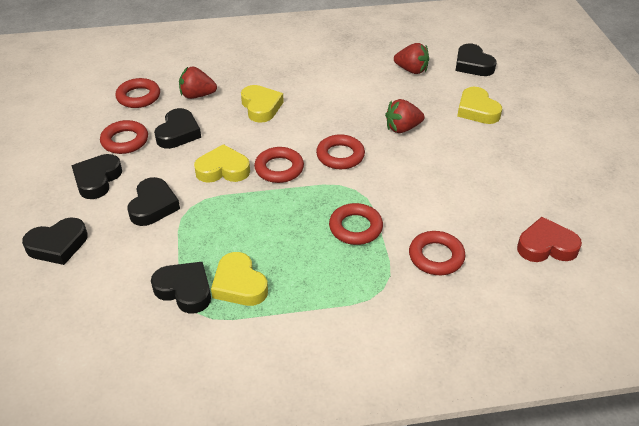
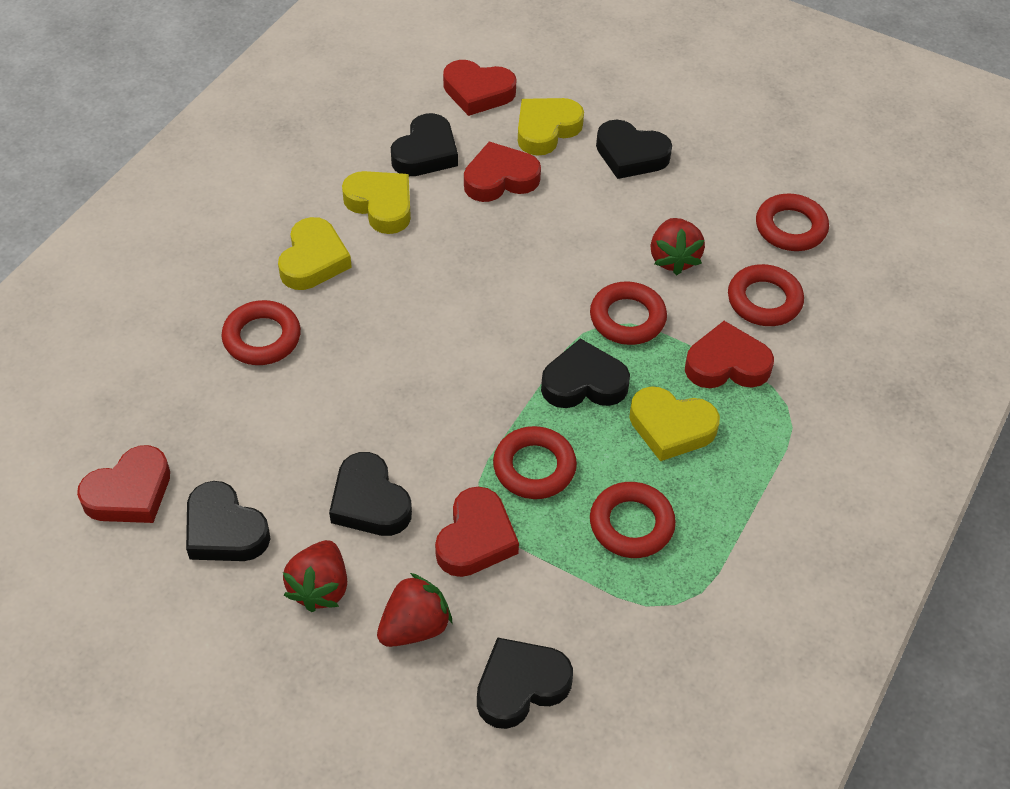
red heart: 1 -> 5

